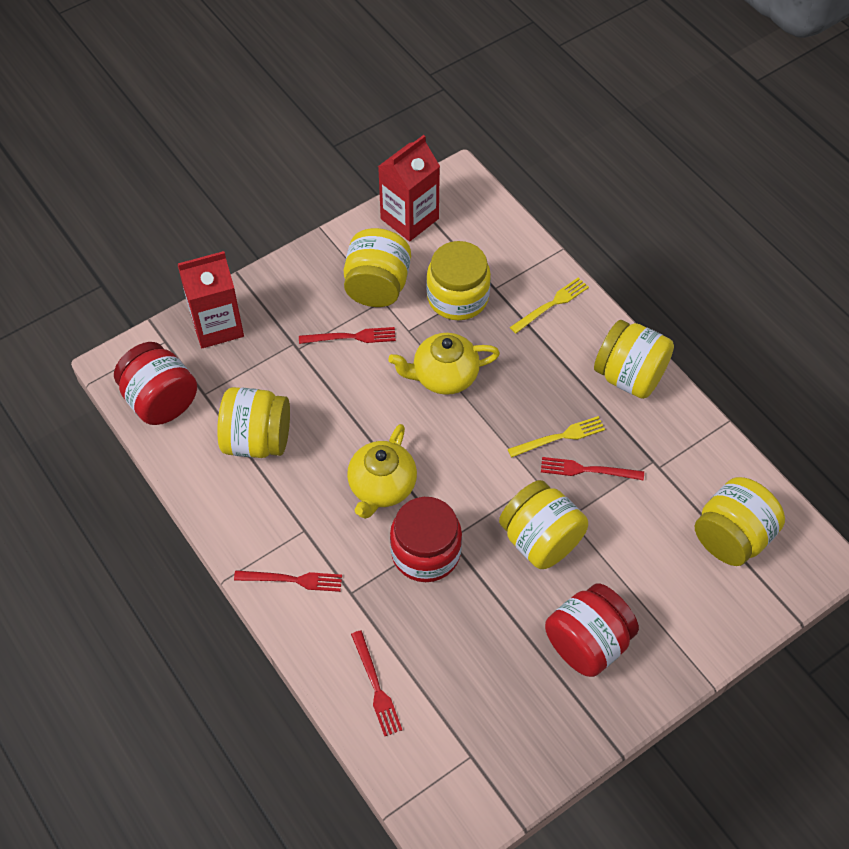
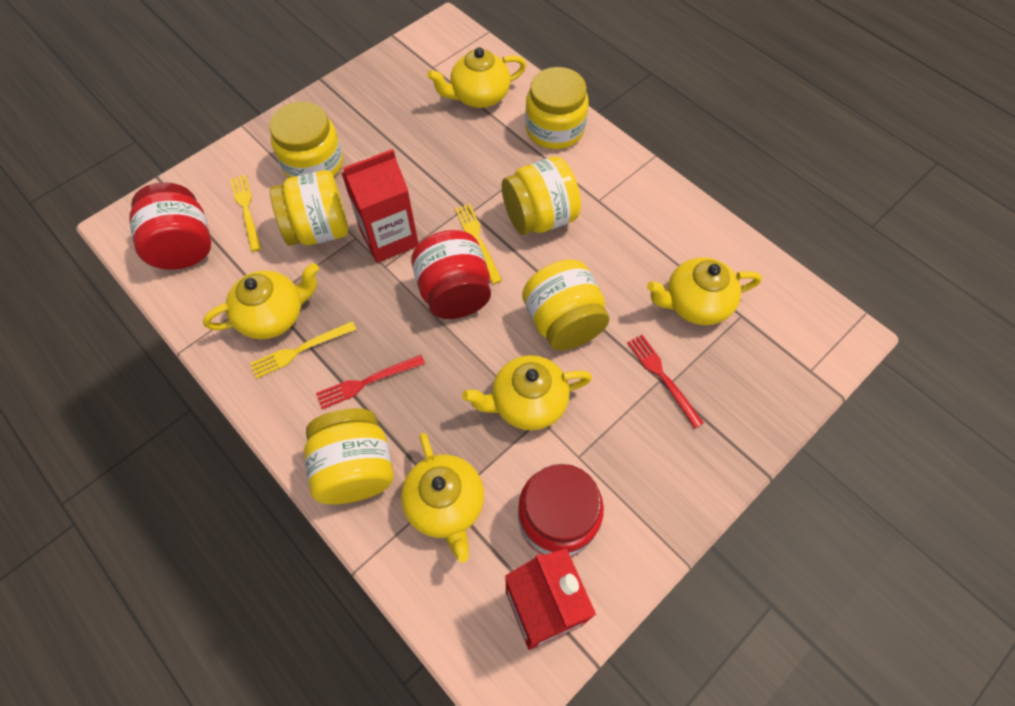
red fork: 4 -> 2
yellow fork: 2 -> 3
yellow teapot: 2 -> 5

